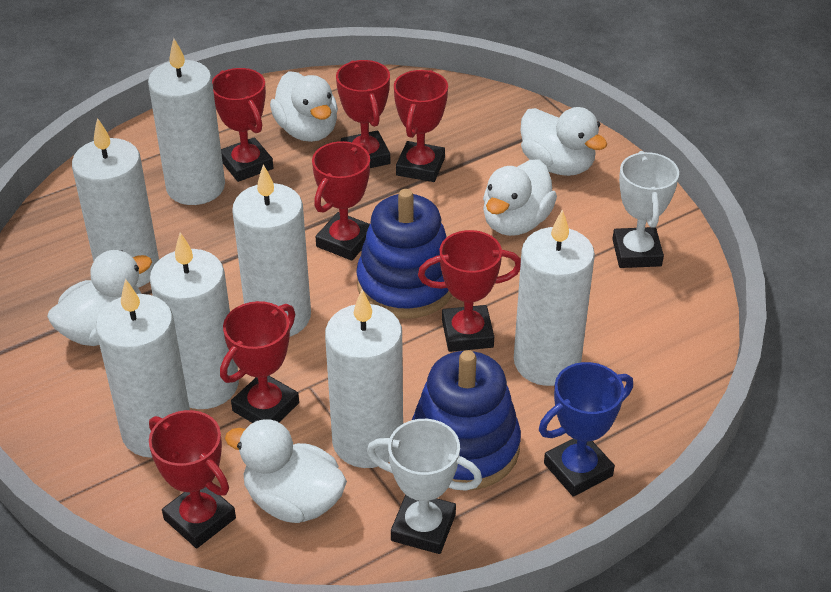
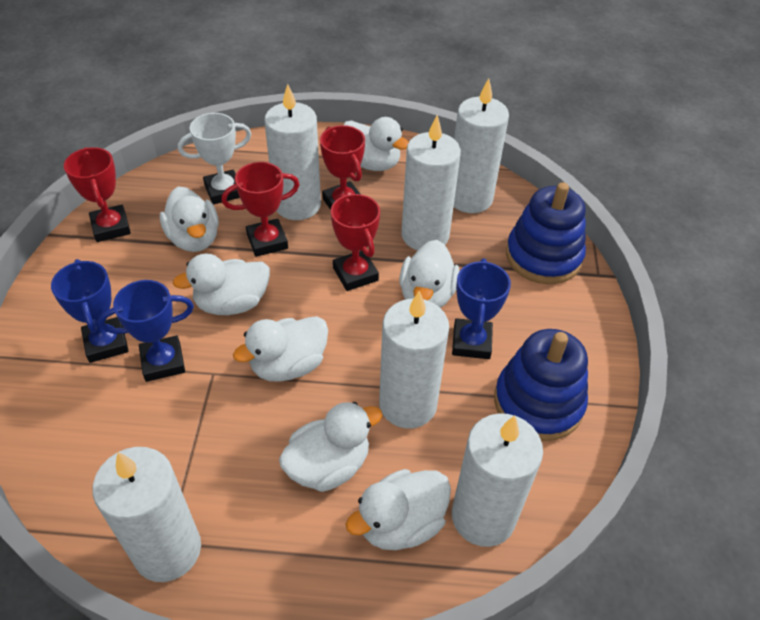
blue trophy: 1 -> 3
red trophy: 7 -> 4
white candle: 7 -> 6
white duck: 5 -> 7
white trophy: 2 -> 1

